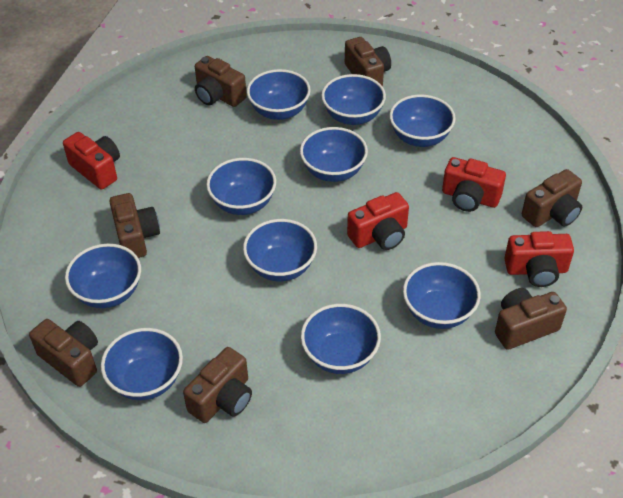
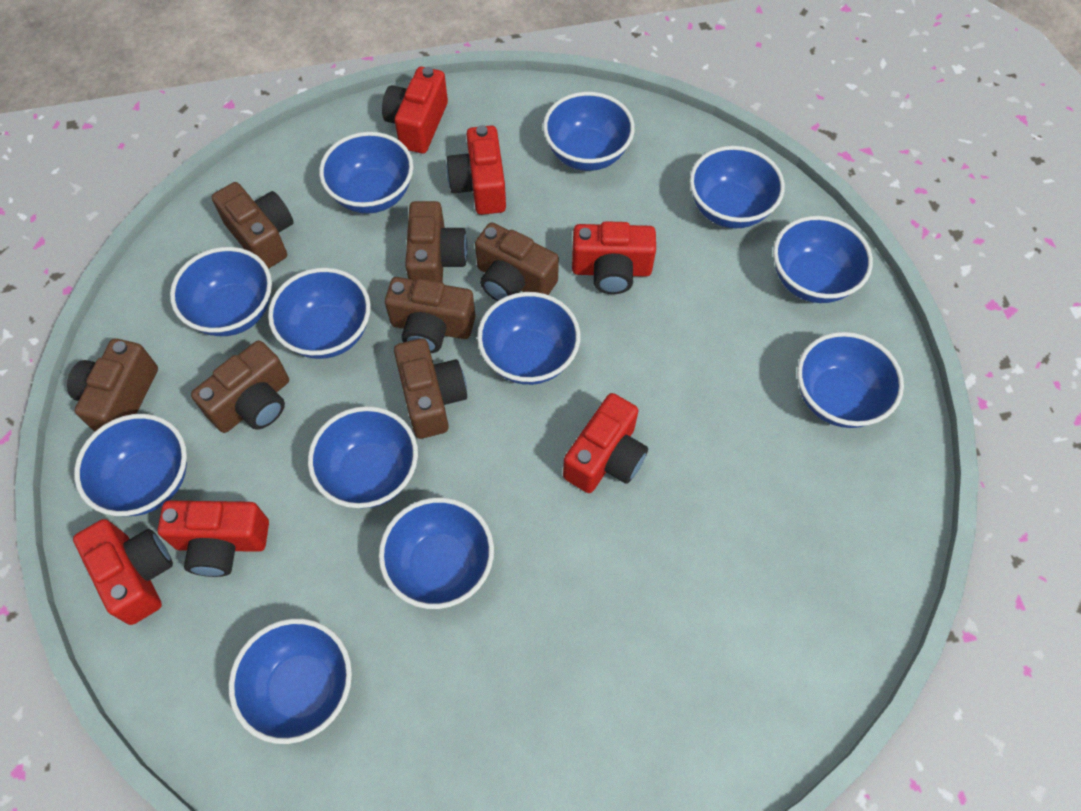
blue bowl: 10 -> 12
red camera: 4 -> 6

